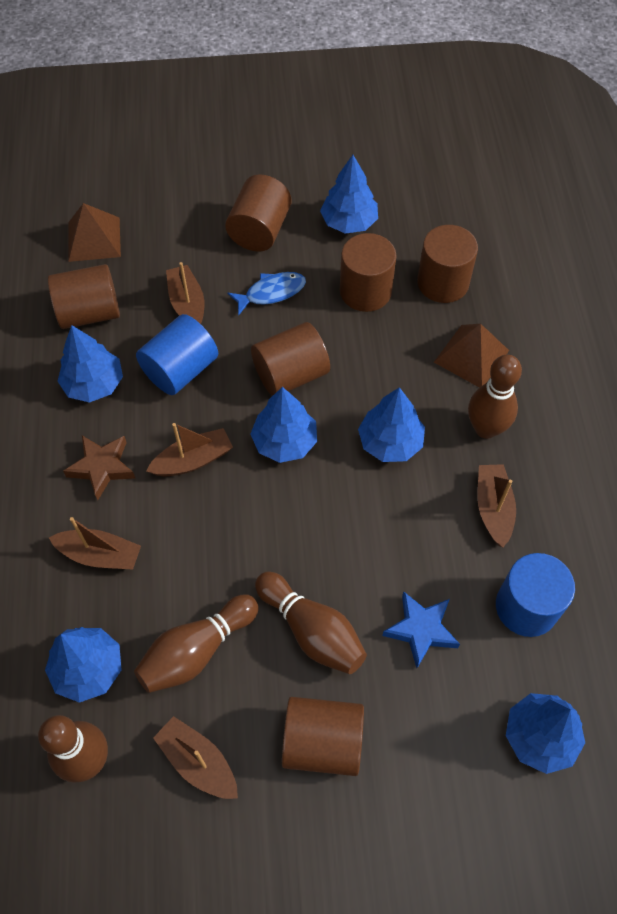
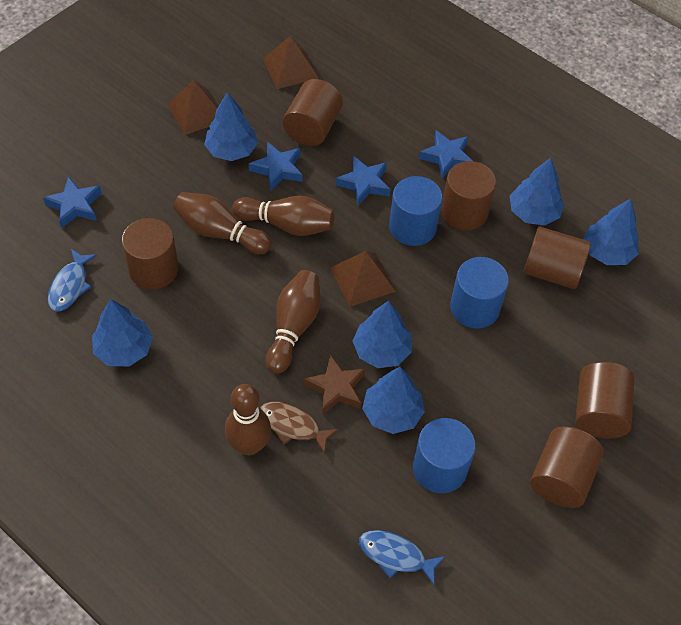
blue cylinder: 2 -> 3
blue fish: 1 -> 2
blue star: 1 -> 4
brown boat: 5 -> 0
brown fish: 0 -> 1
brown pyramid: 2 -> 3

